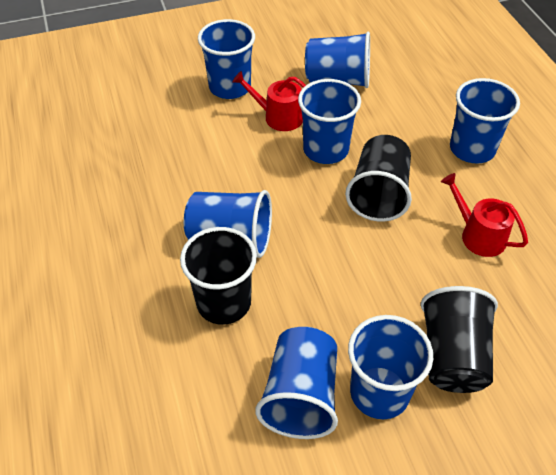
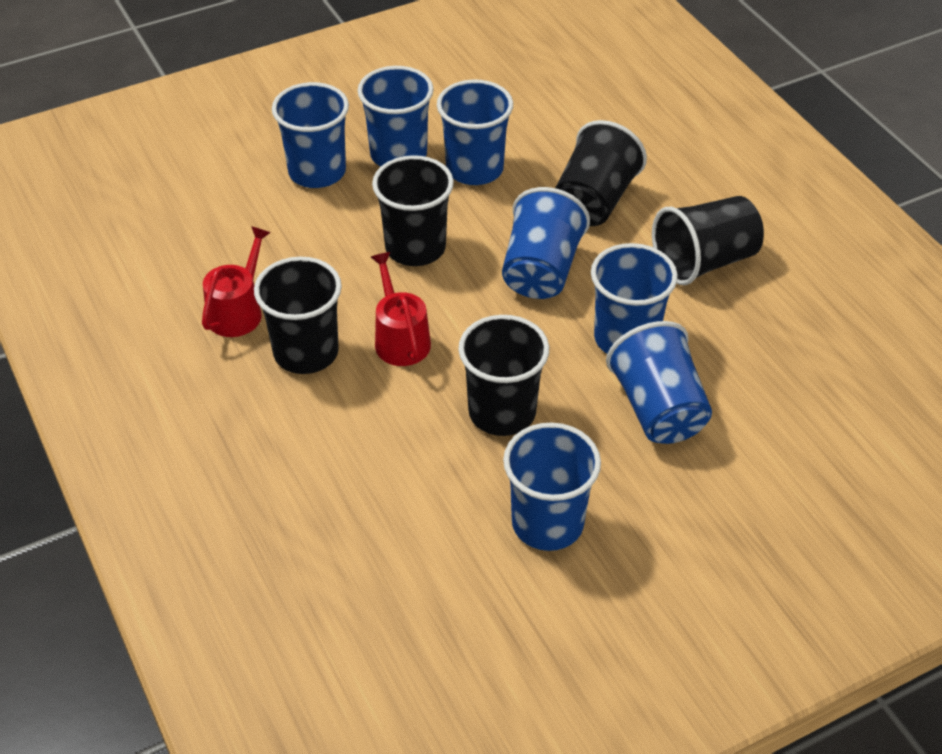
black cup: 3 -> 5

